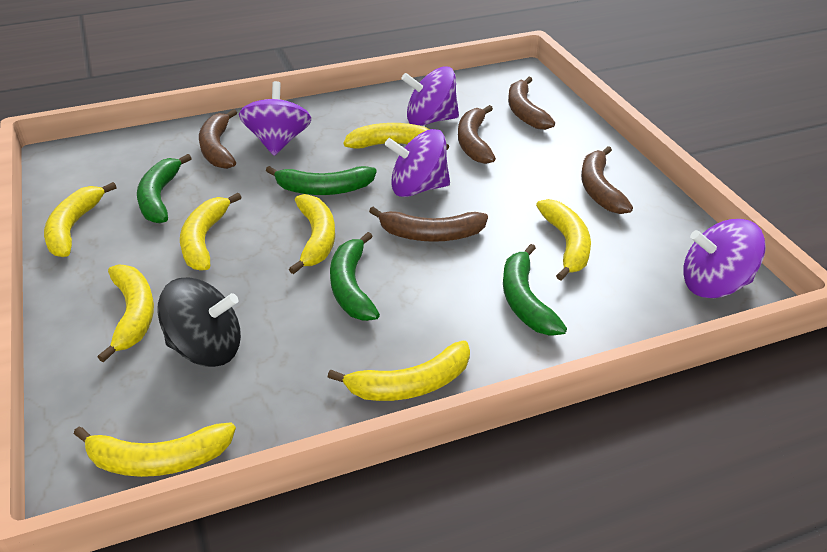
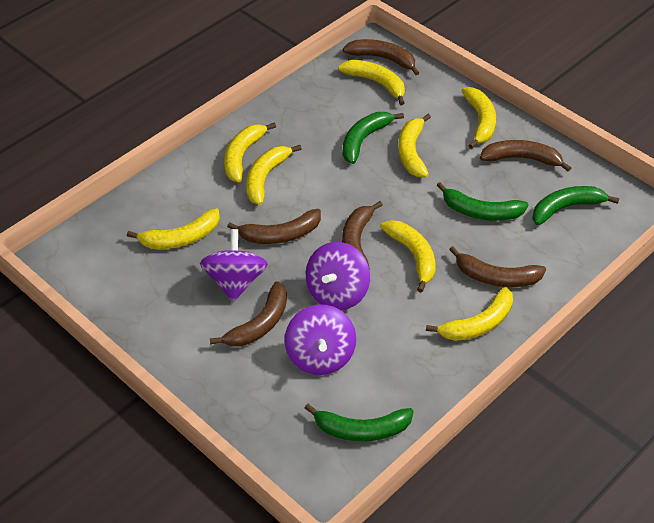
black spinning top: 1 -> 0
brown banana: 5 -> 6
purple spinning top: 4 -> 3

